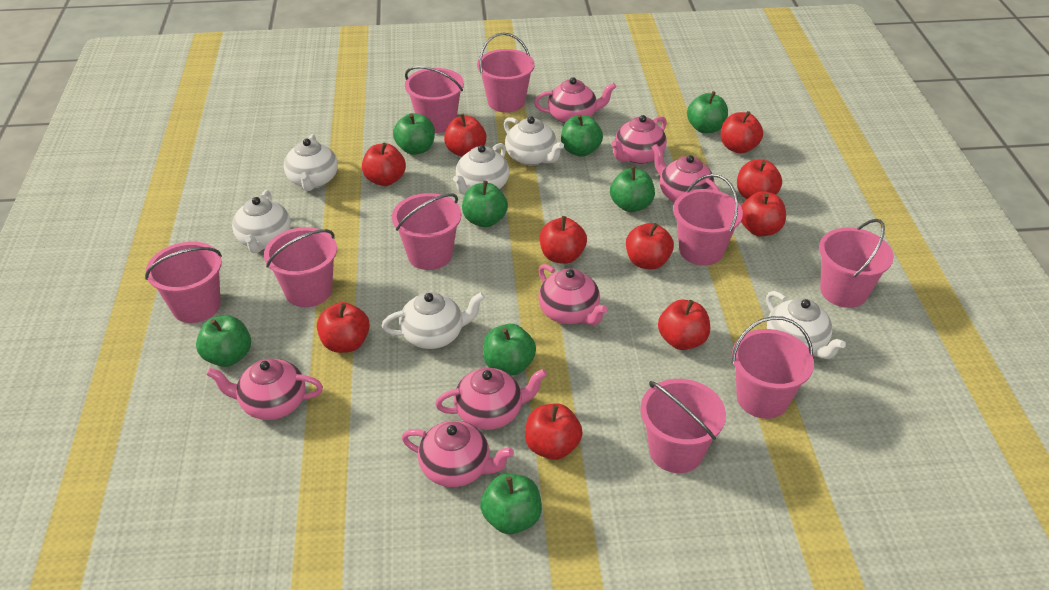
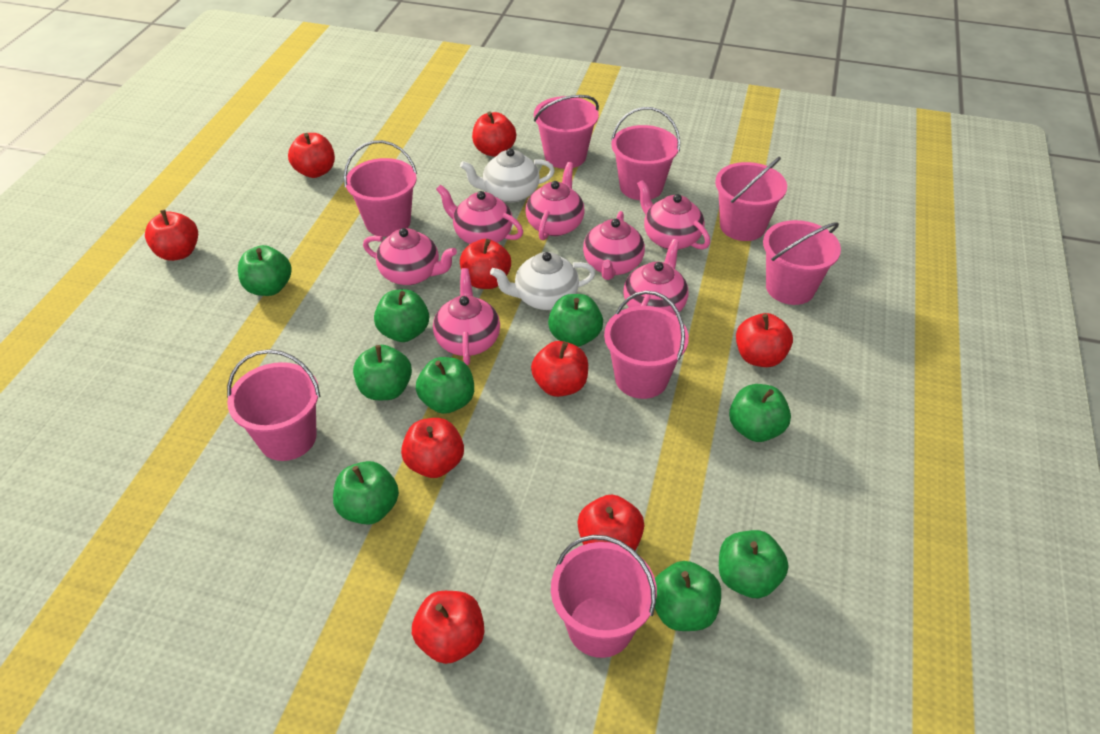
green apple: 8 -> 9
pink bucket: 9 -> 8
red apple: 10 -> 9
white teapot: 6 -> 2

